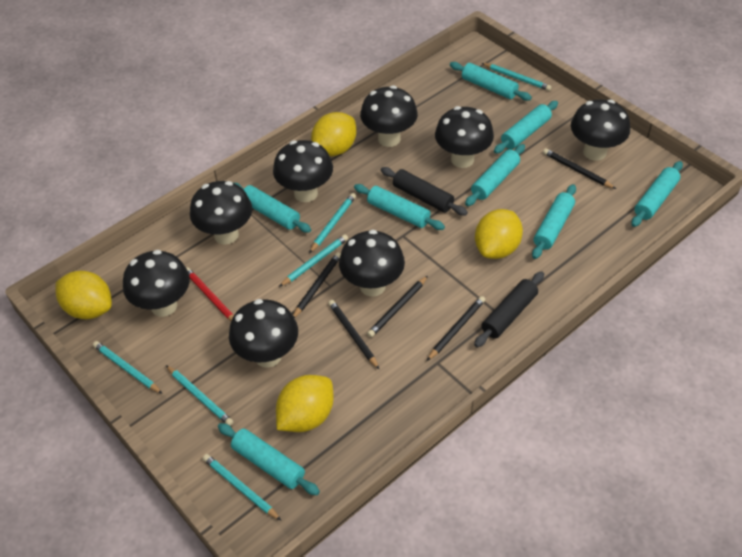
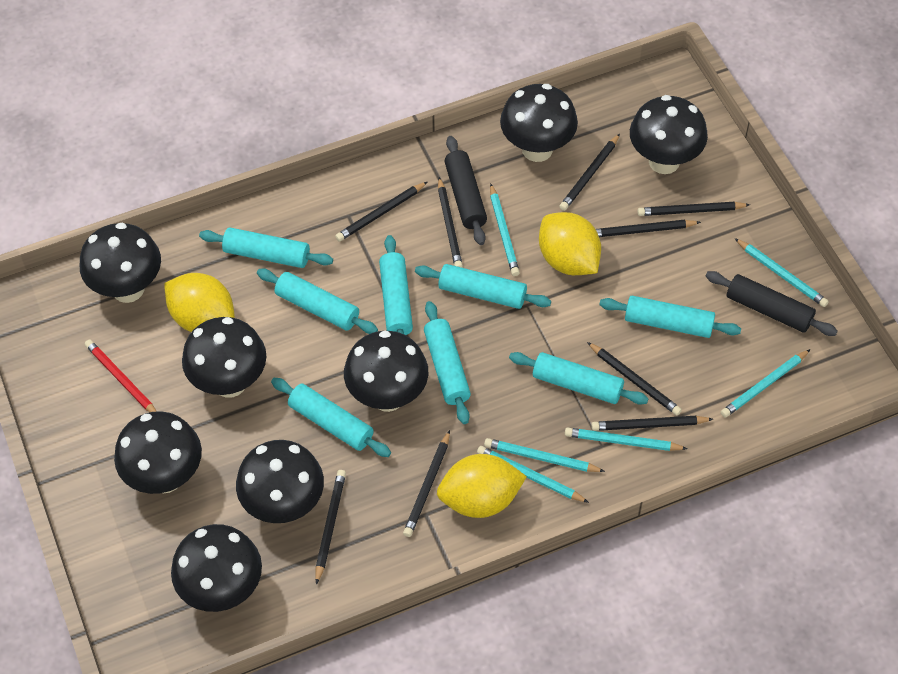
black pencil: 5 -> 9
yellow lemon: 4 -> 3

